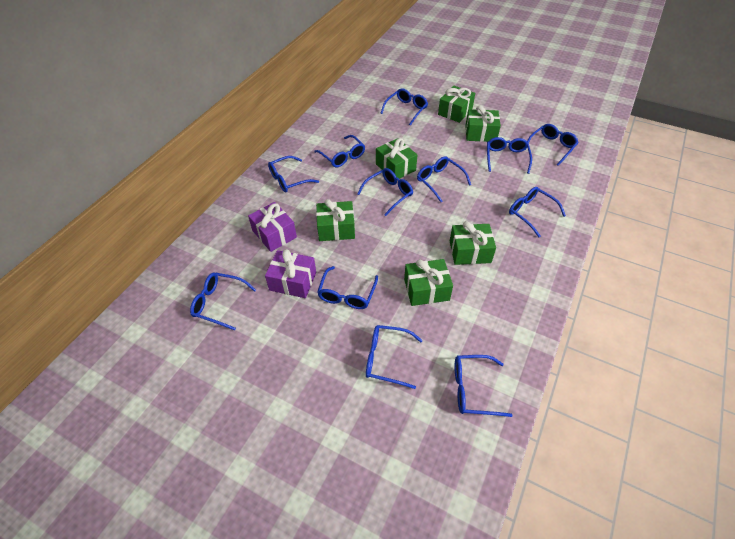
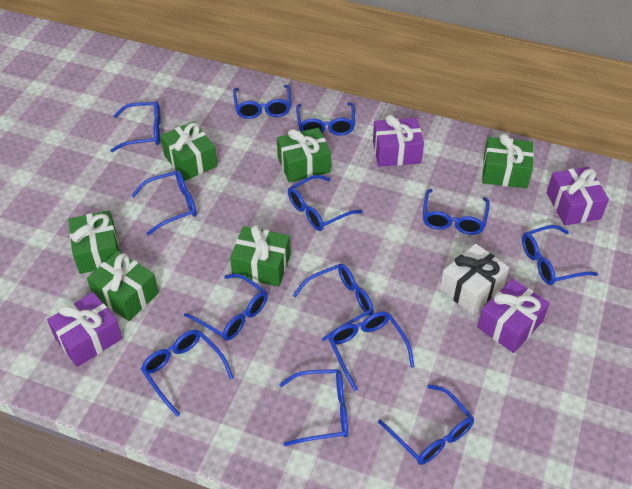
blue glasses: 12 -> 13
purple gift: 2 -> 4
white gift: 0 -> 1

